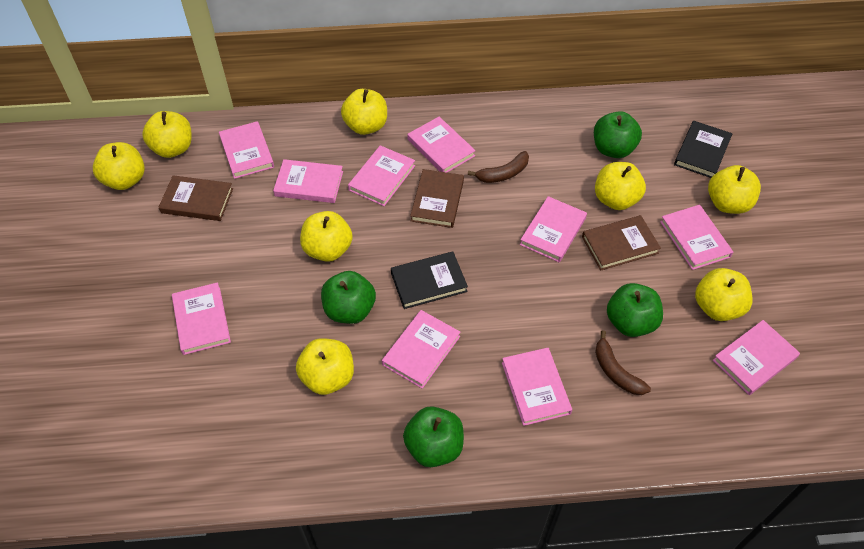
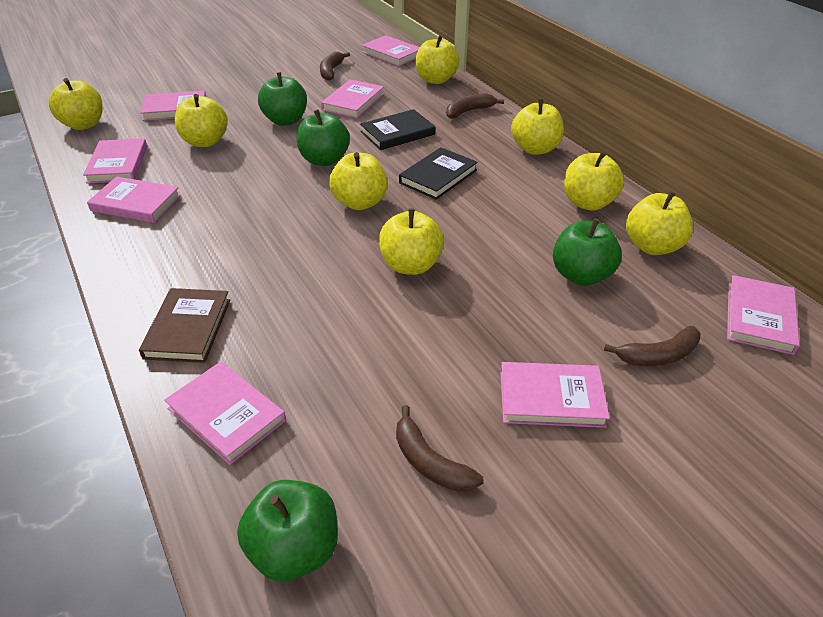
brown banana: 2 -> 4
brown book: 3 -> 1
pink book: 10 -> 8

